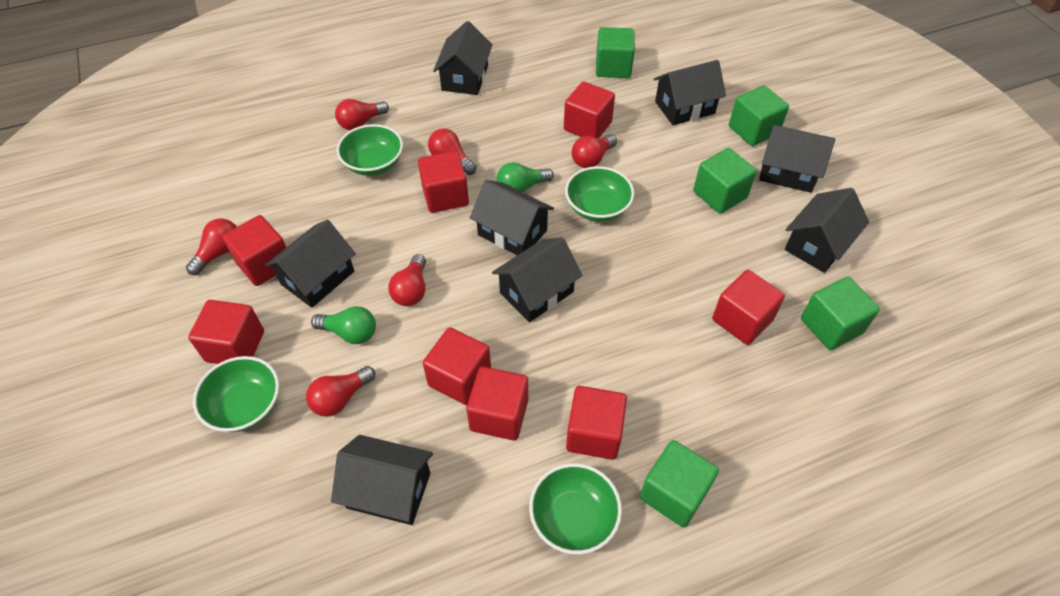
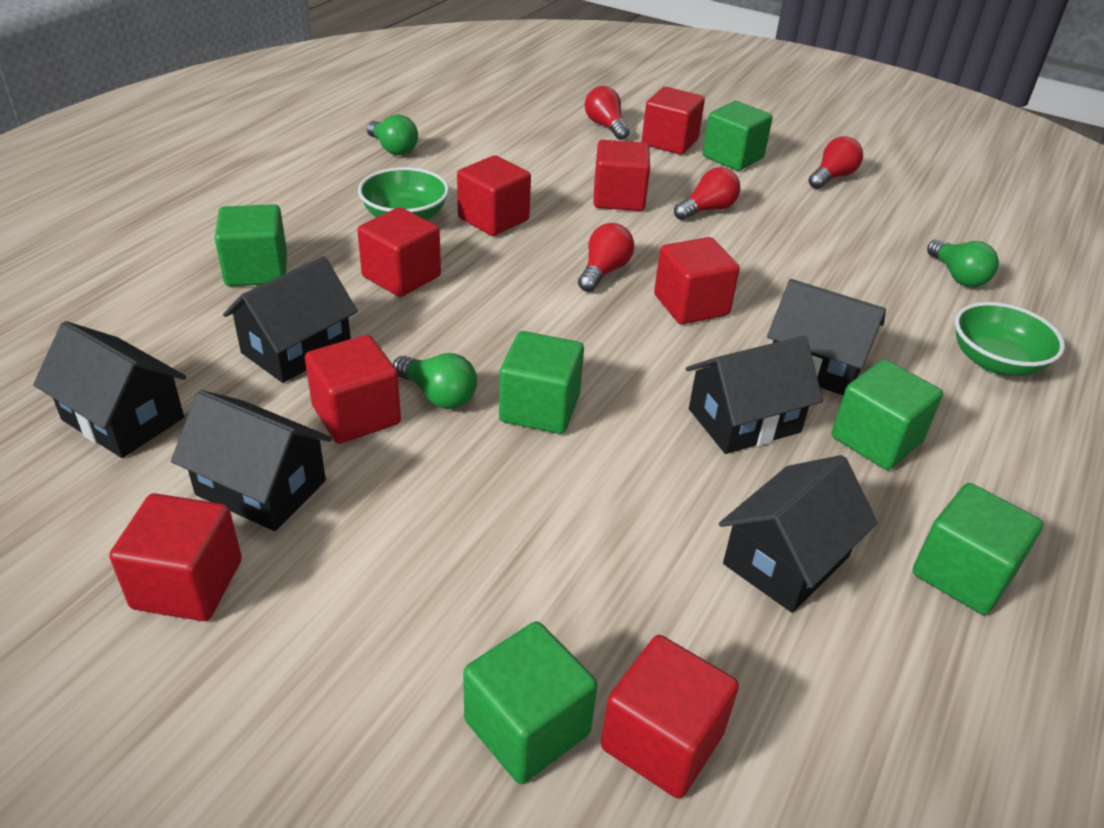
black house: 8 -> 6
green bowl: 4 -> 2
green cube: 5 -> 6
green light bulb: 2 -> 3
red light bulb: 6 -> 4

